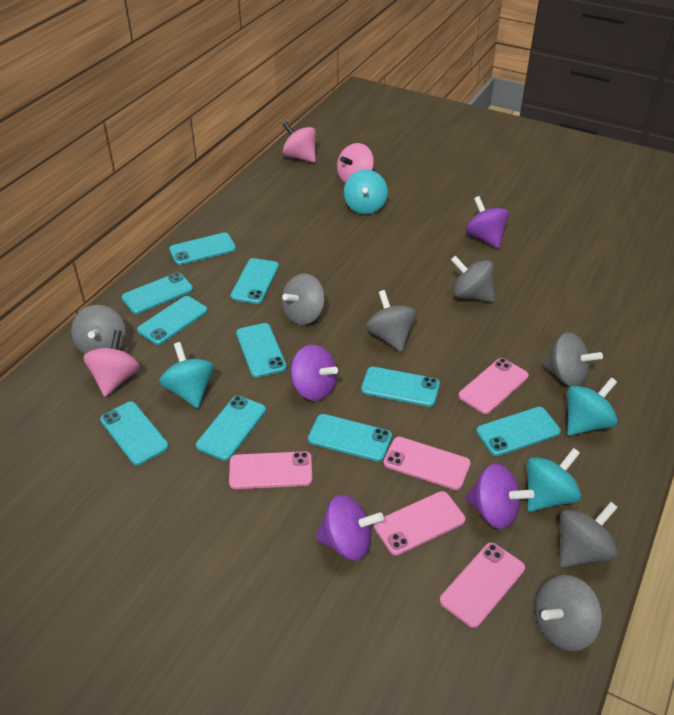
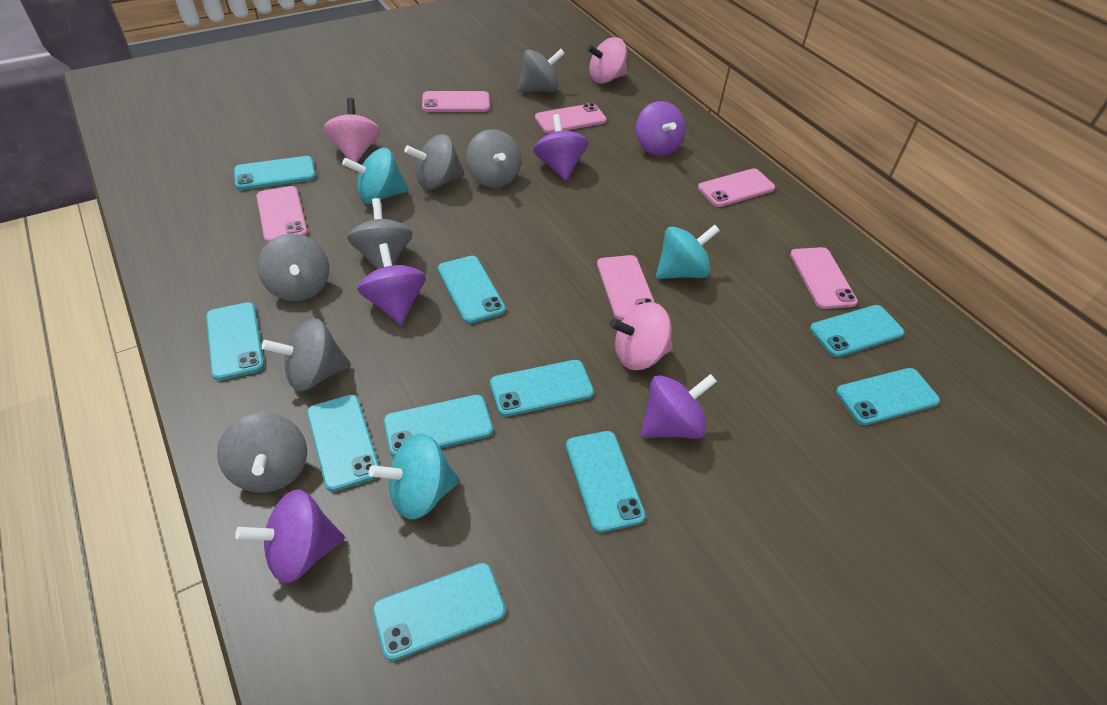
pink phone: 5 -> 6
purple spinning top: 4 -> 5
turquoise spinning top: 4 -> 3

